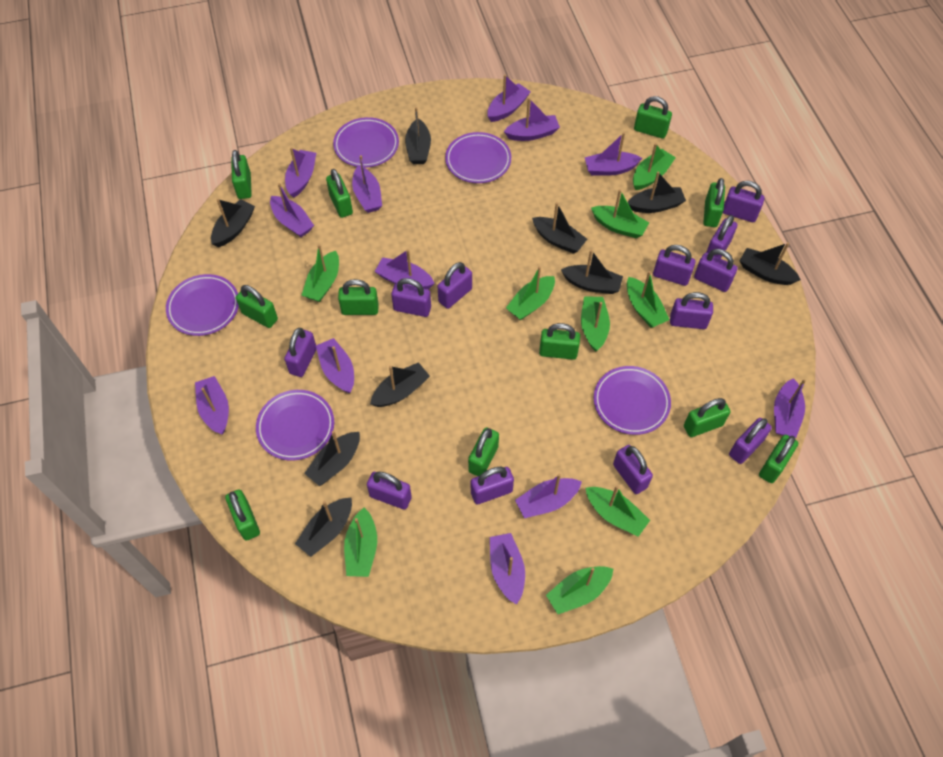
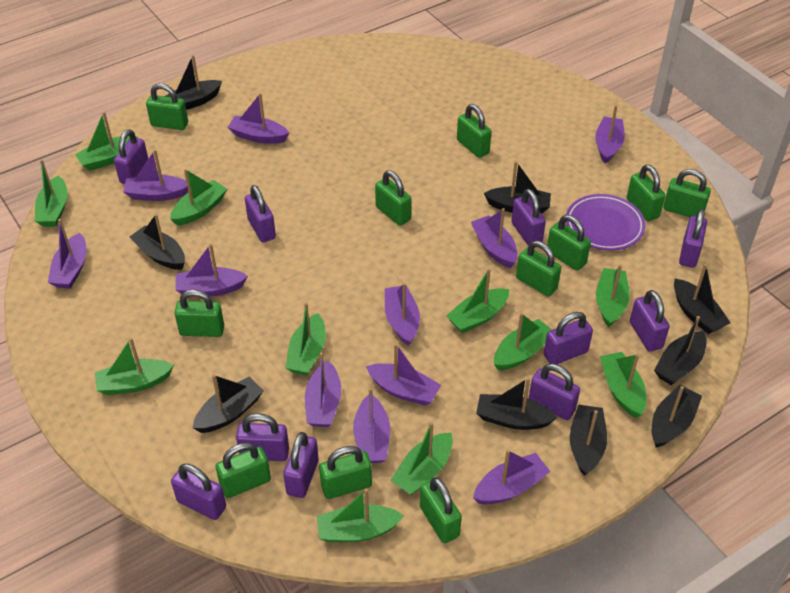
green boat: 9 -> 11
purple boat: 12 -> 11
purple padlock: 12 -> 10
purple plate: 5 -> 1

